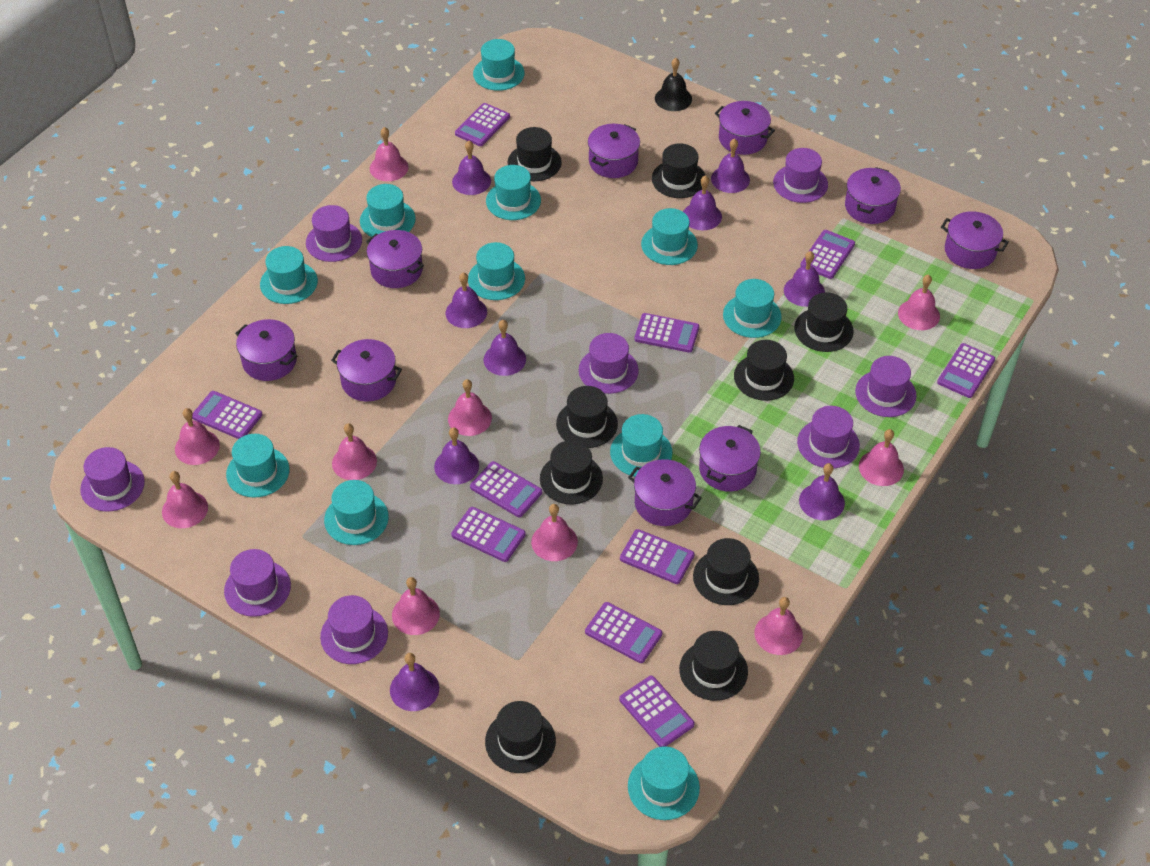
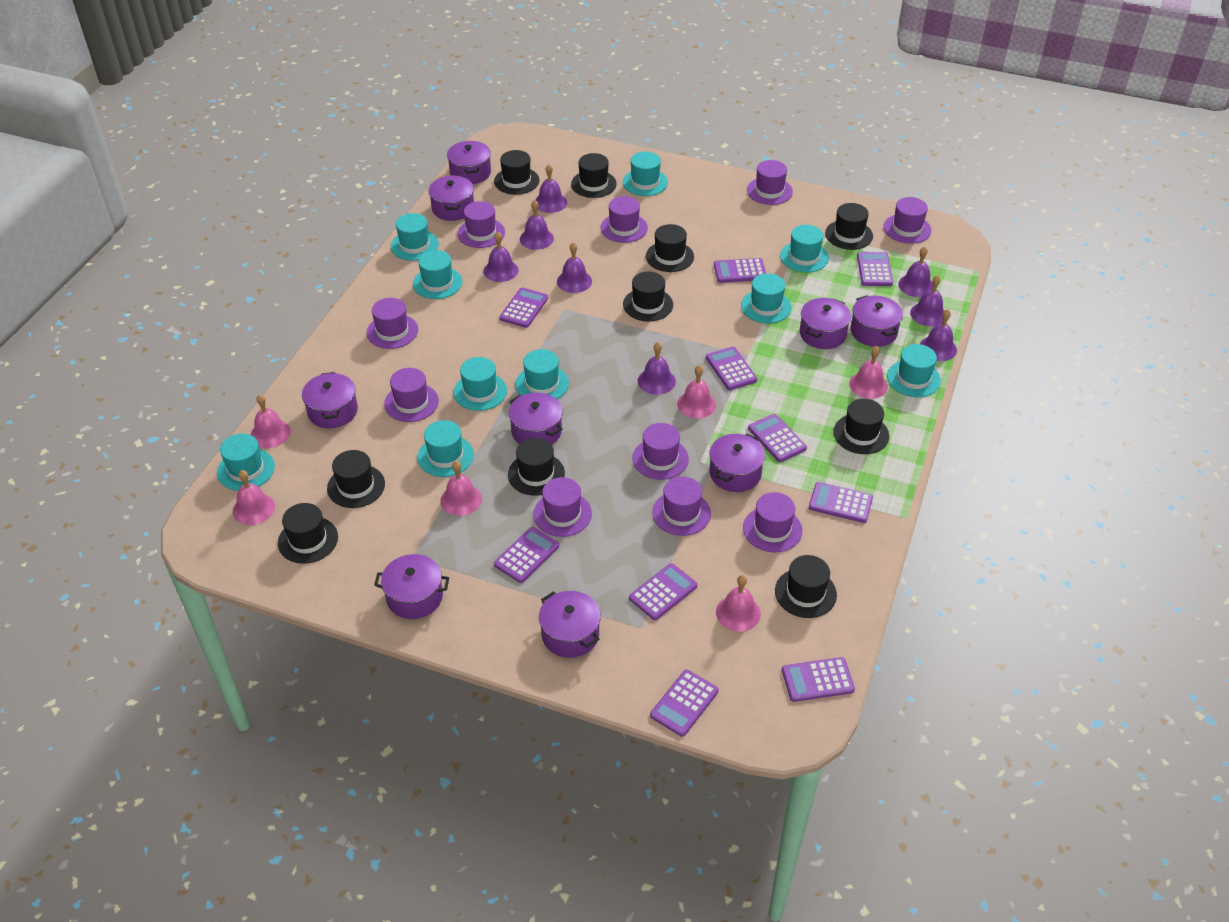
black bell: 1 -> 0
black hat: 9 -> 10
pink bell: 10 -> 6
purple bell: 9 -> 8
purple hat: 8 -> 10
turquoise hat: 11 -> 10

